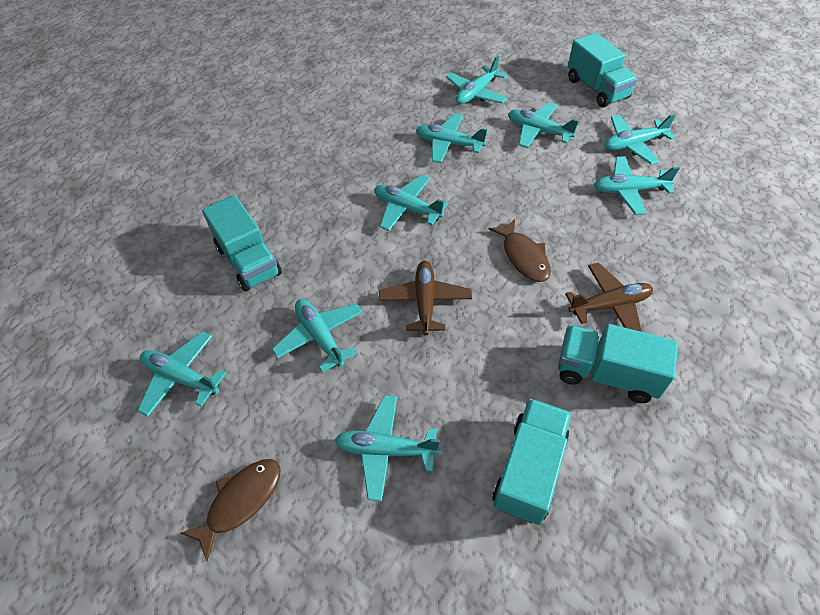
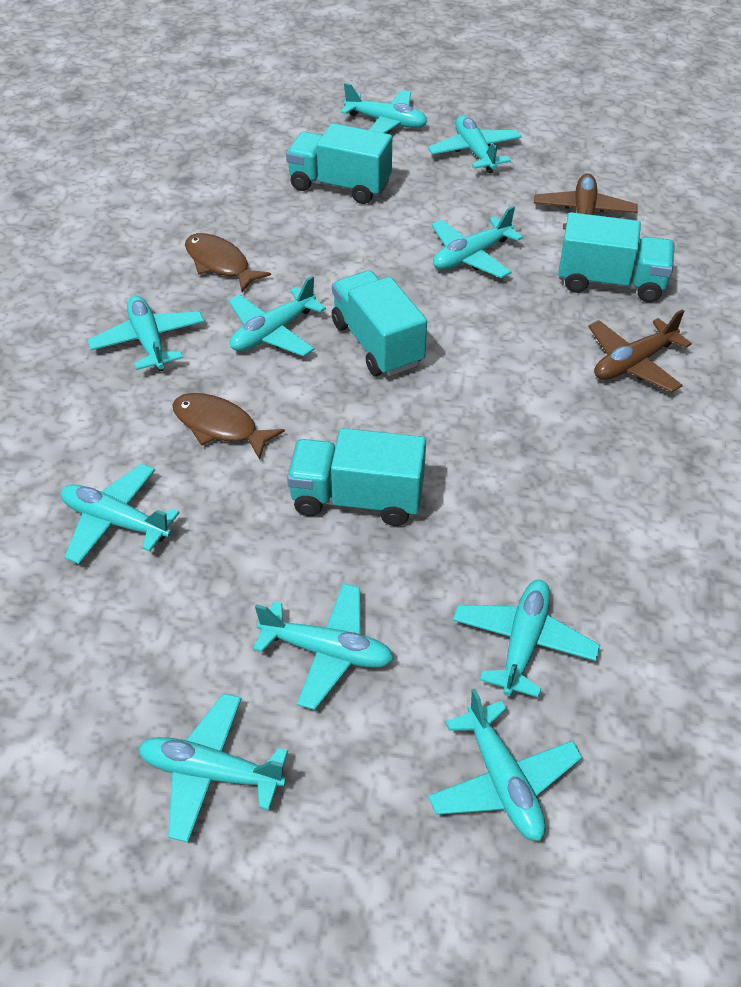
turquoise plane: 9 -> 10

